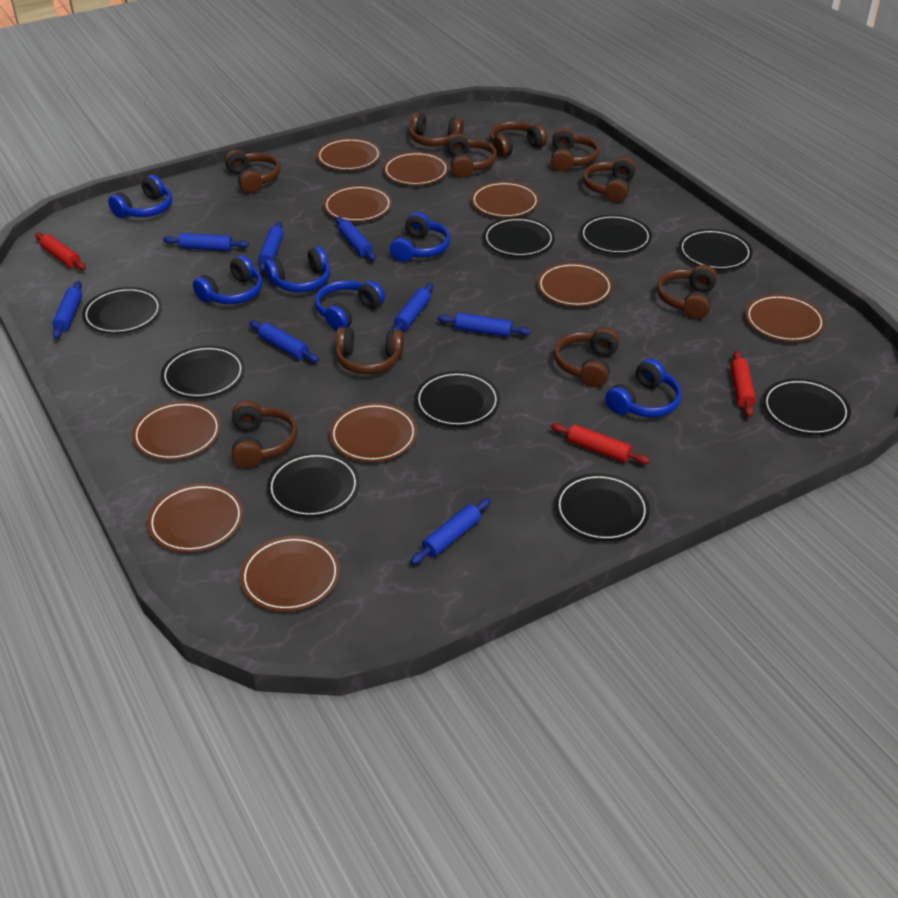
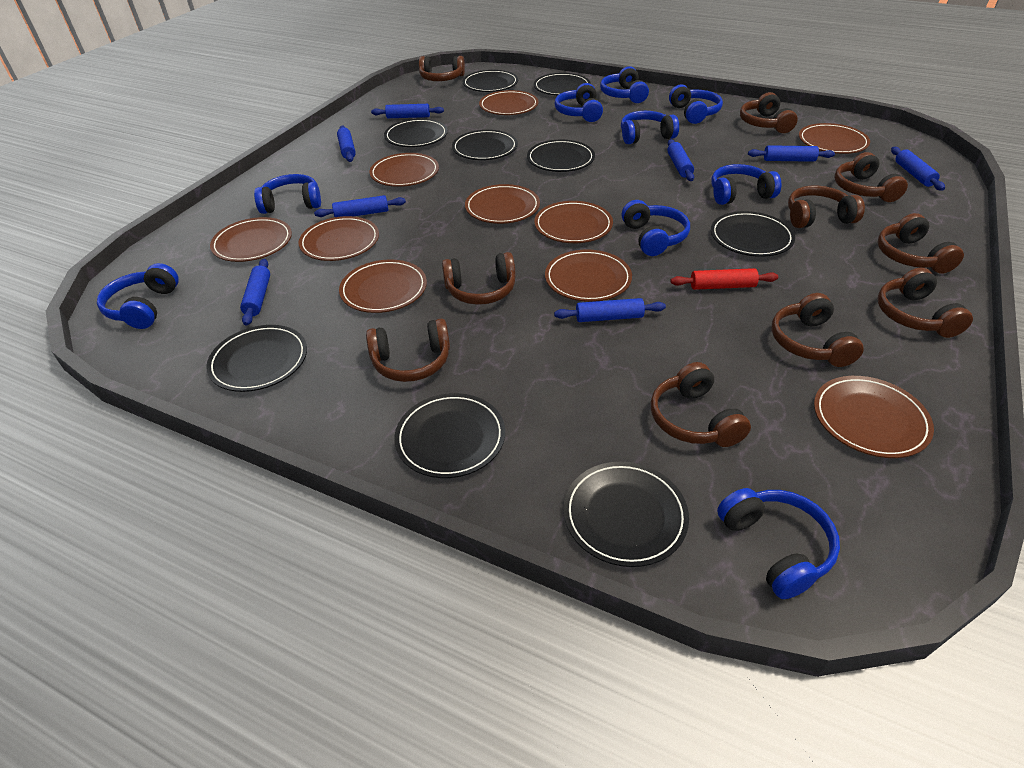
blue headphones: 6 -> 9
red rolling pin: 3 -> 1

